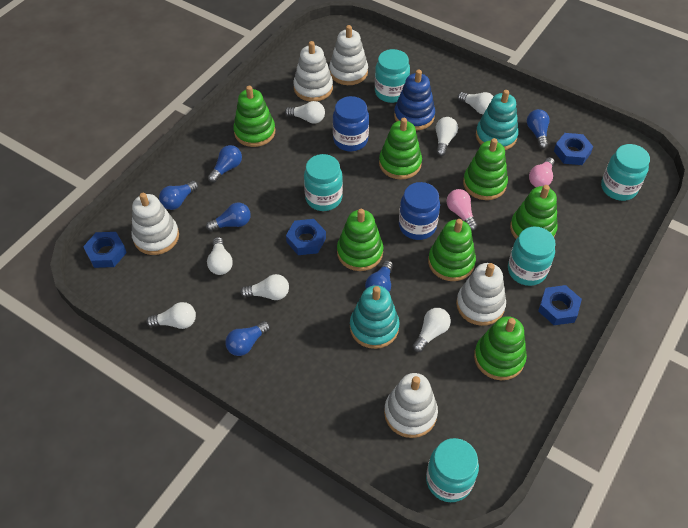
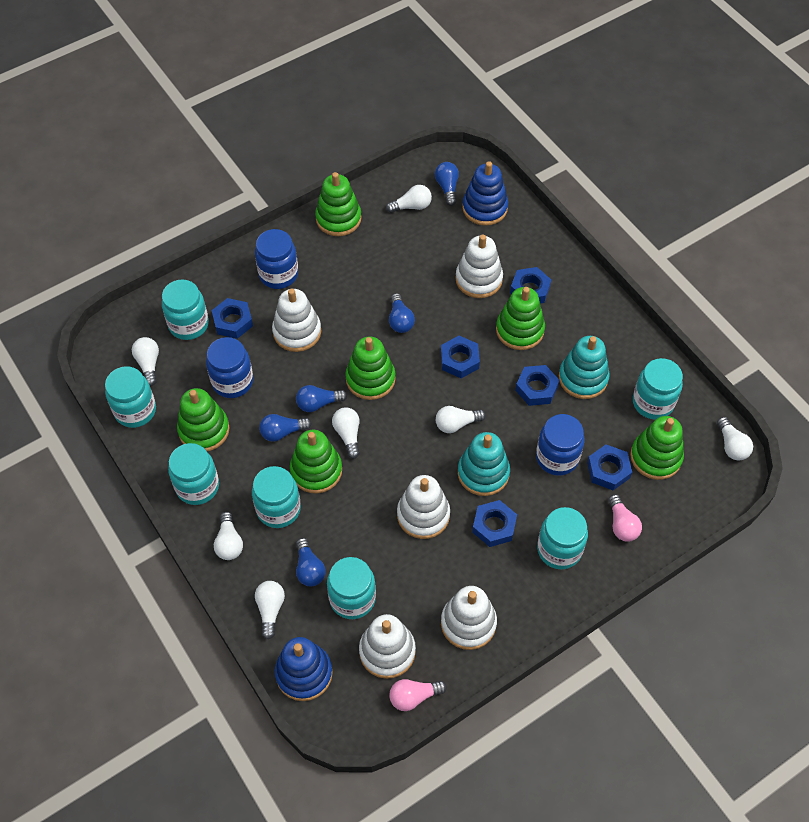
blue jar: 2 -> 3
blue light bulb: 6 -> 5
blue nut: 4 -> 6
blue stacking toy: 1 -> 2
green stacking toy: 7 -> 6
turquoise jar: 5 -> 7

